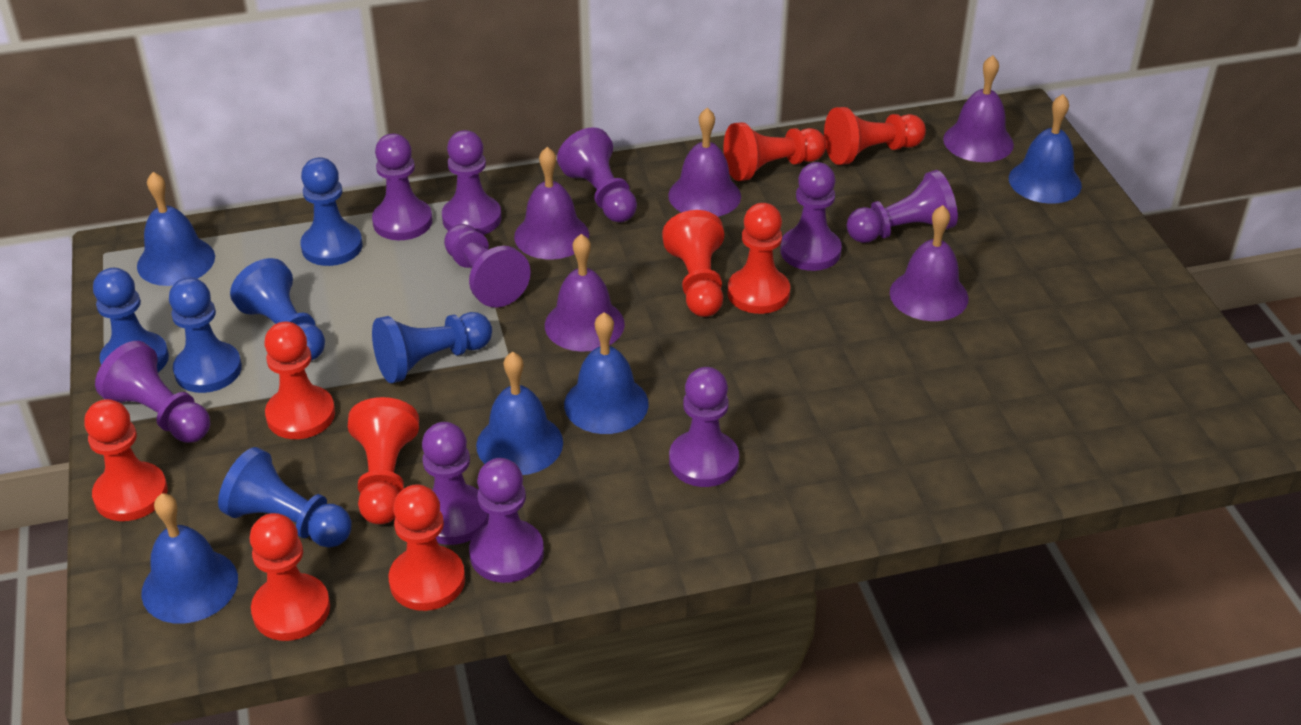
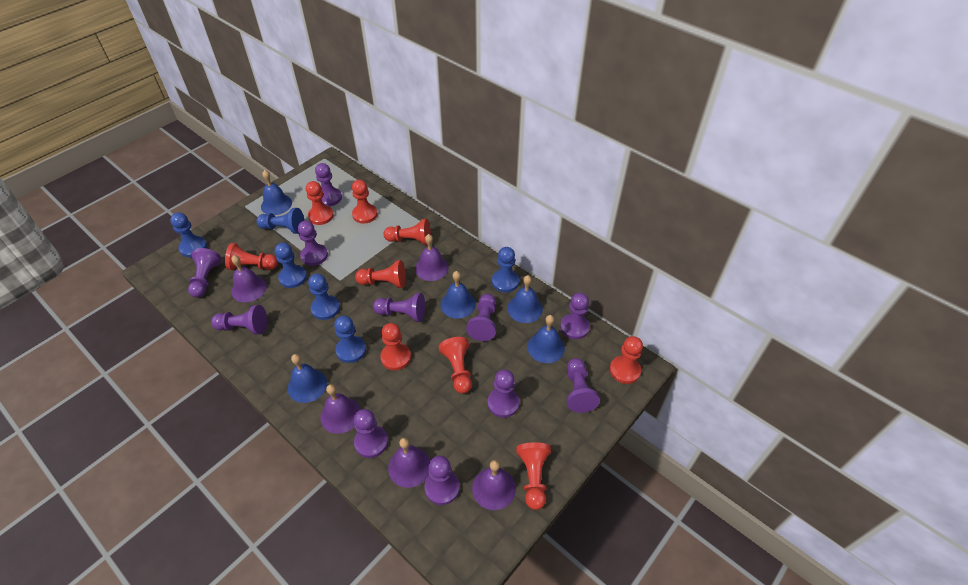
purple pawn: 10 -> 11

